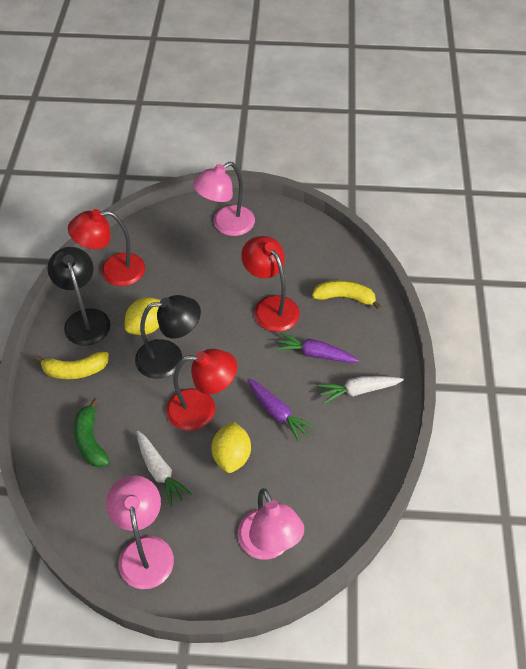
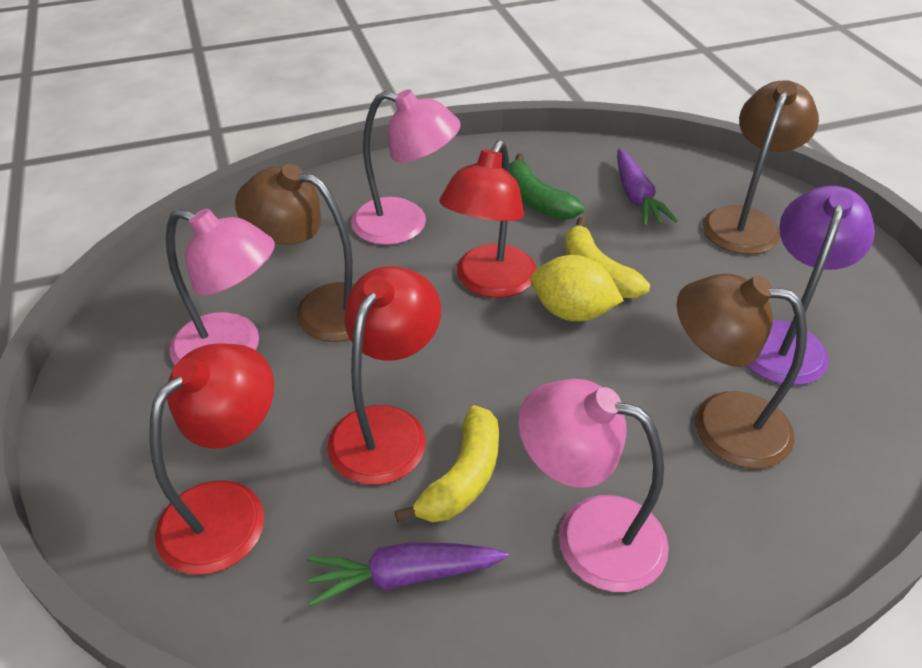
black lamp: 2 -> 0
brown lamp: 0 -> 3
purple lamp: 0 -> 1
white carrot: 2 -> 0
yellow lemon: 2 -> 1

